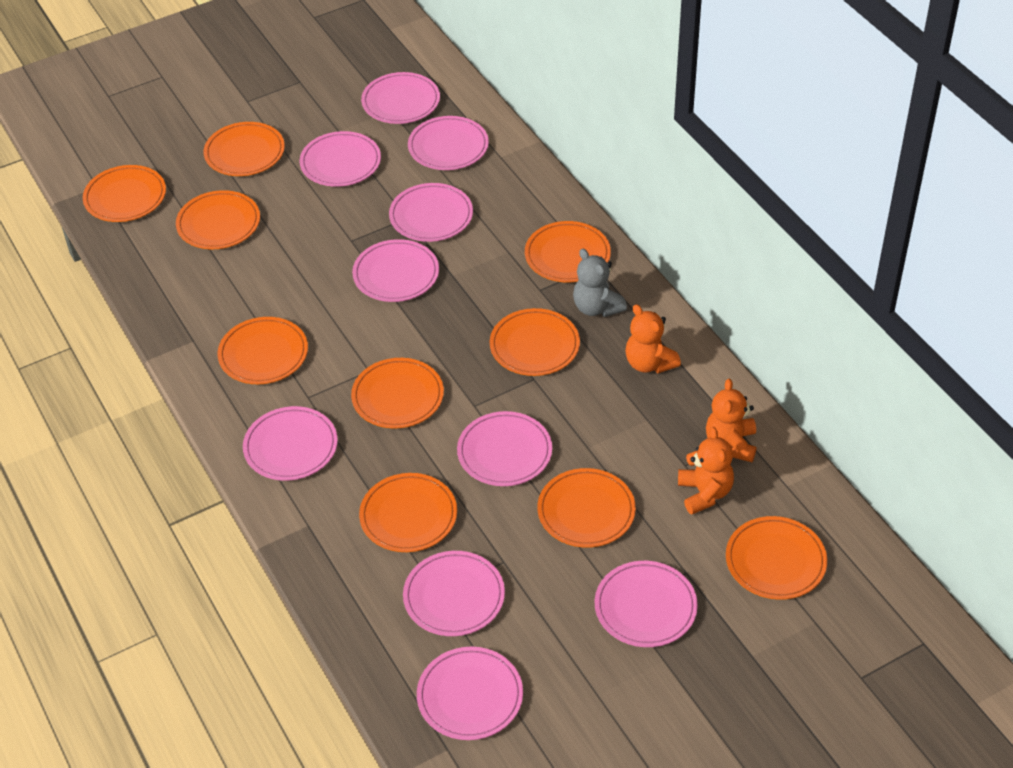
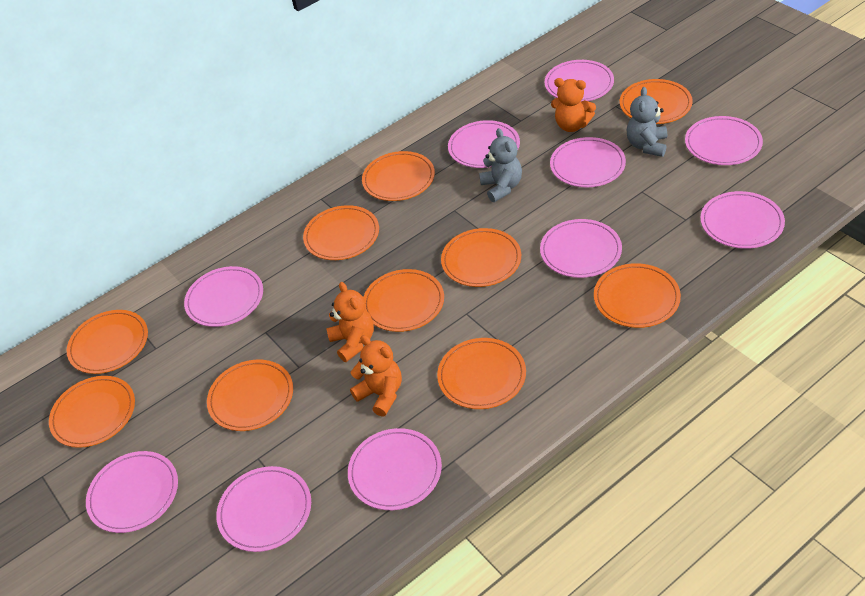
grey teddy bear: 1 -> 2

